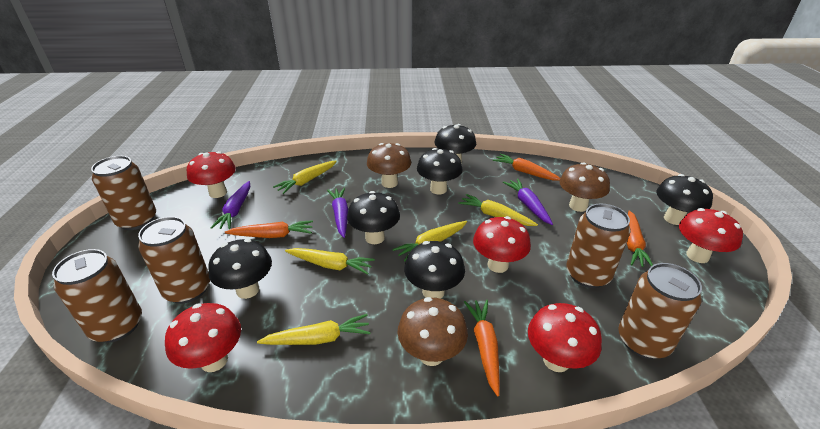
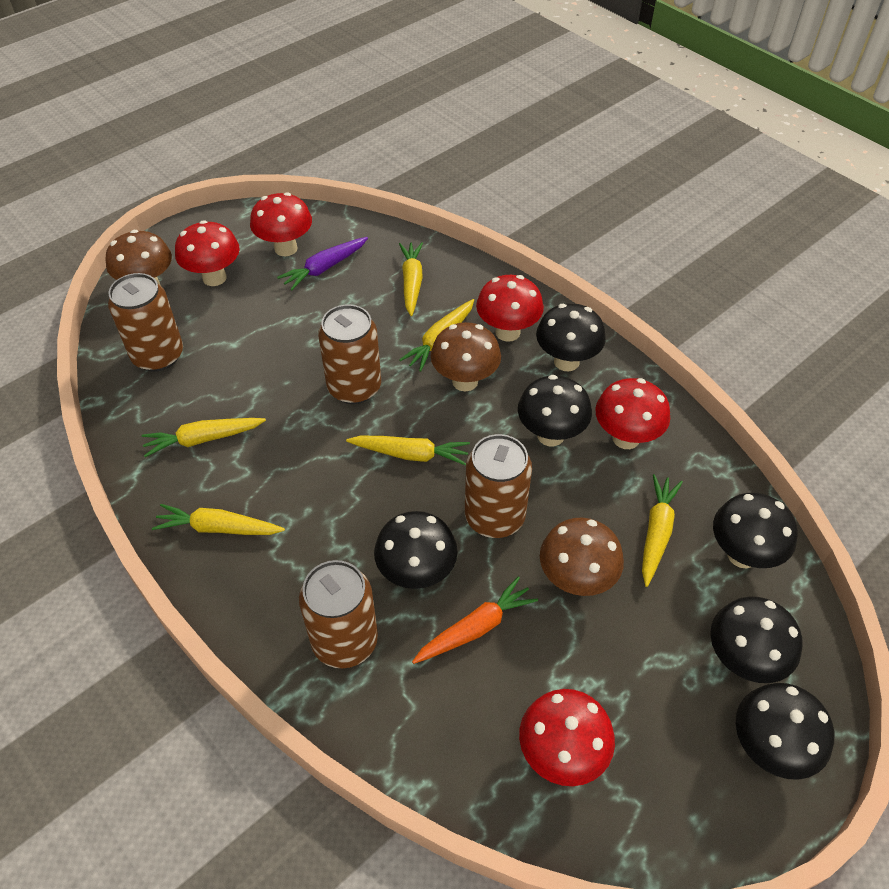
brown can: 5 -> 4
orange carrot: 4 -> 1
purple carrot: 3 -> 1
yellow carrot: 5 -> 6

